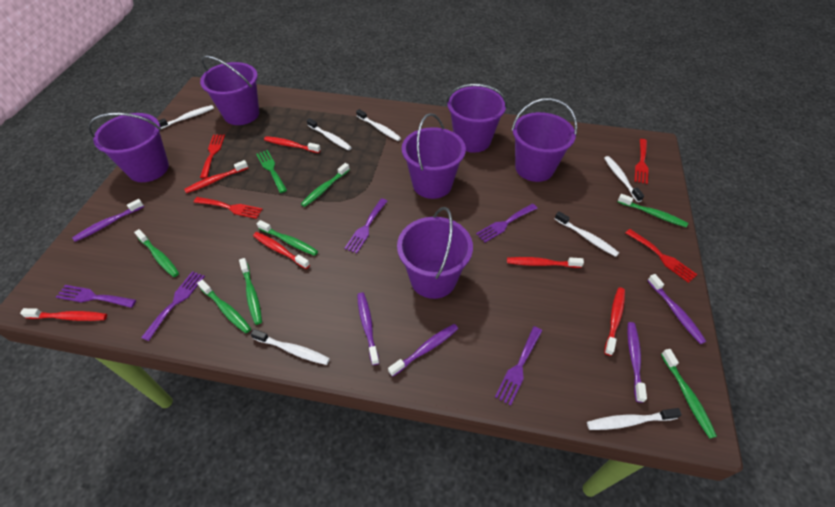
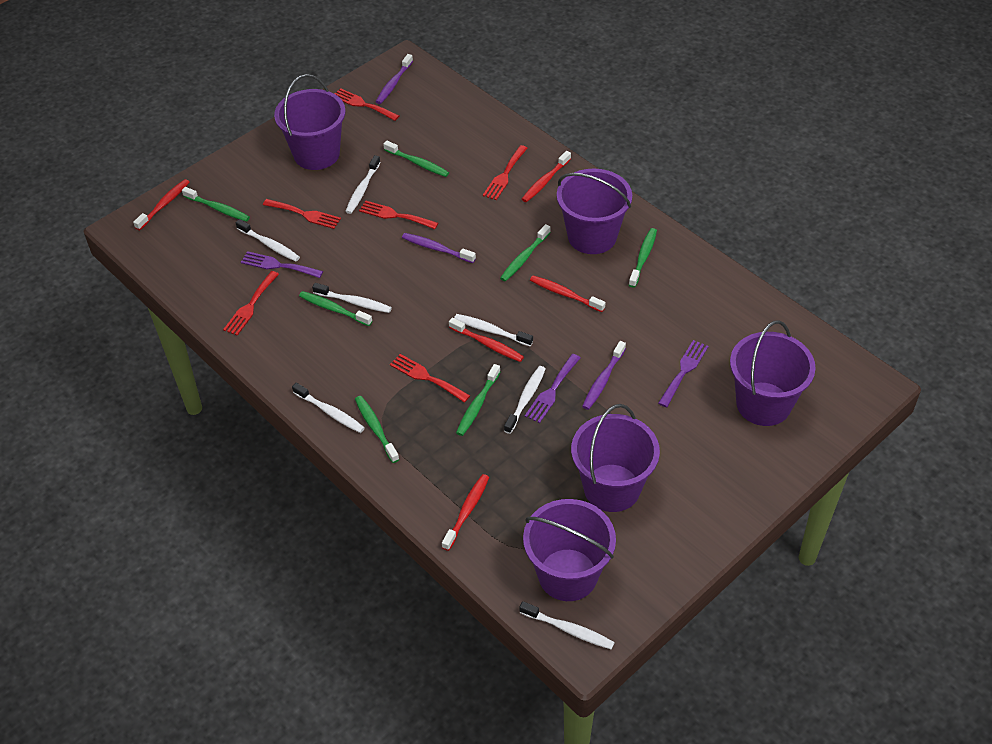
green fork: 1 -> 0
purple bucket: 6 -> 5
purple fork: 5 -> 3
purple toothbrush: 5 -> 3
red fork: 4 -> 6
red toothbrush: 6 -> 5

